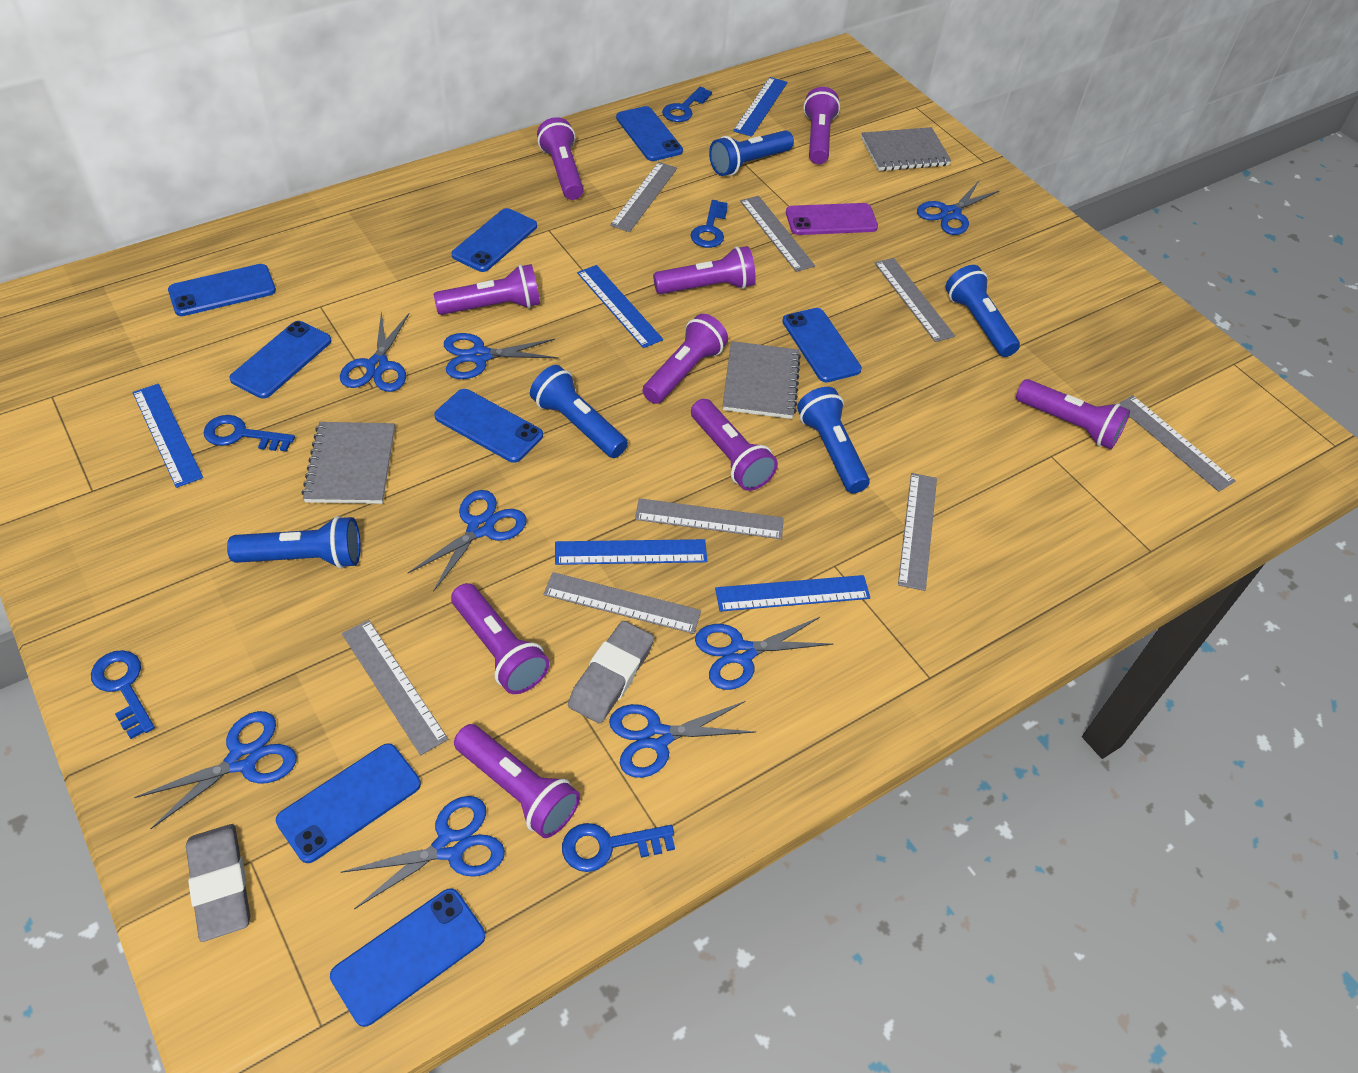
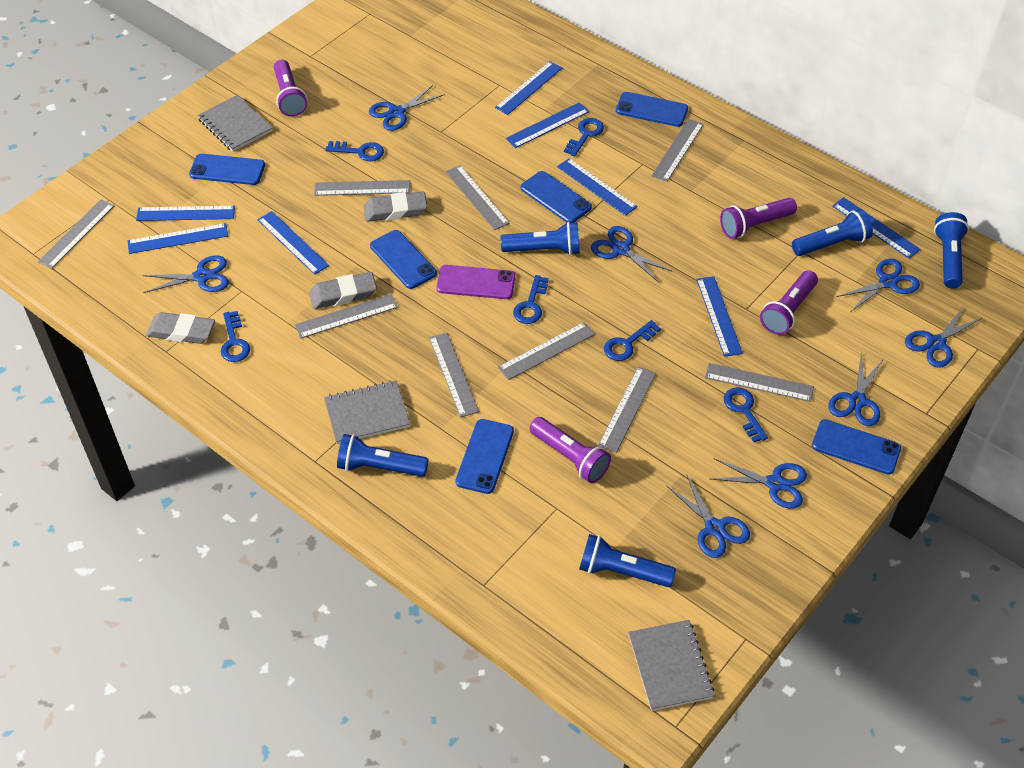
blue key: 5 -> 6
blue phone: 8 -> 6
blue ruler: 5 -> 8
grey eraser: 2 -> 3
grey ruler: 8 -> 9
purple flashlight: 9 -> 4

